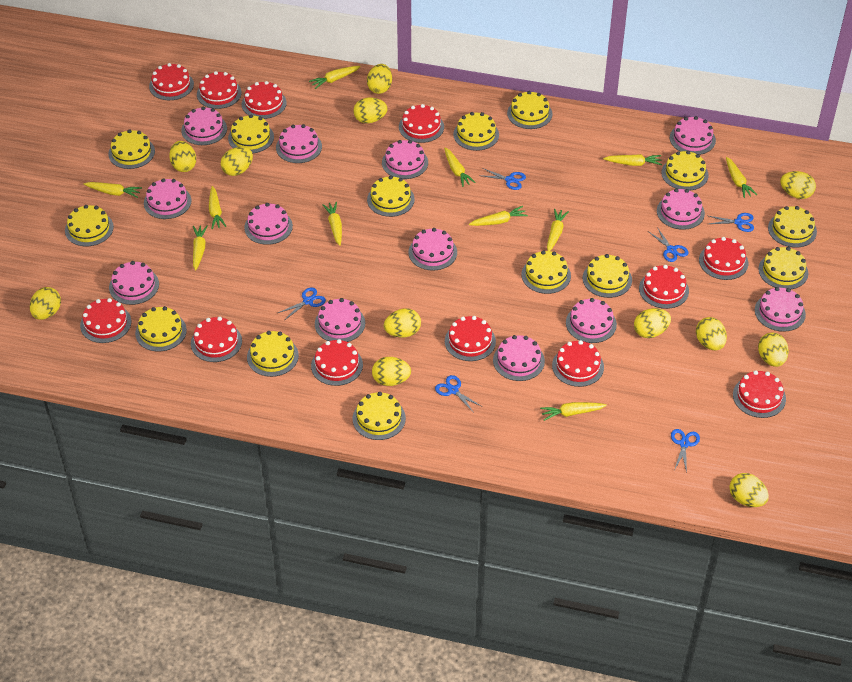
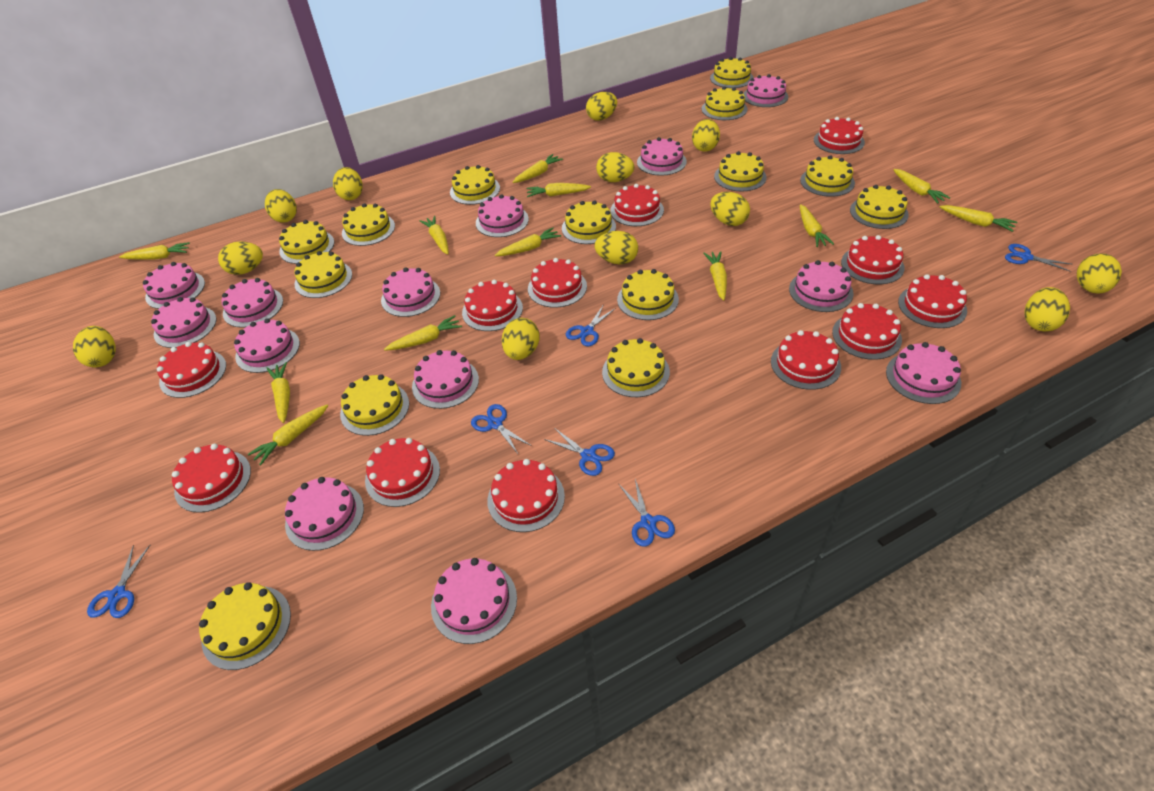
yellow carrot: 11 -> 12

